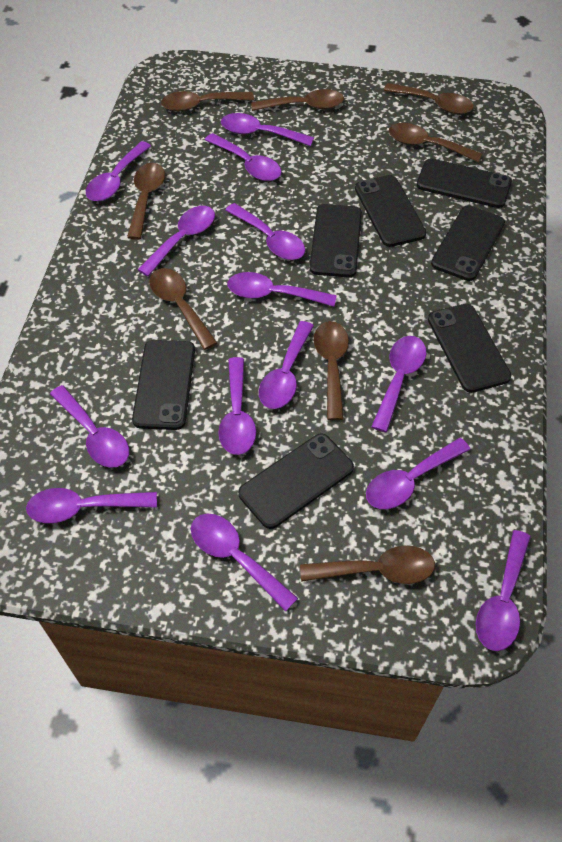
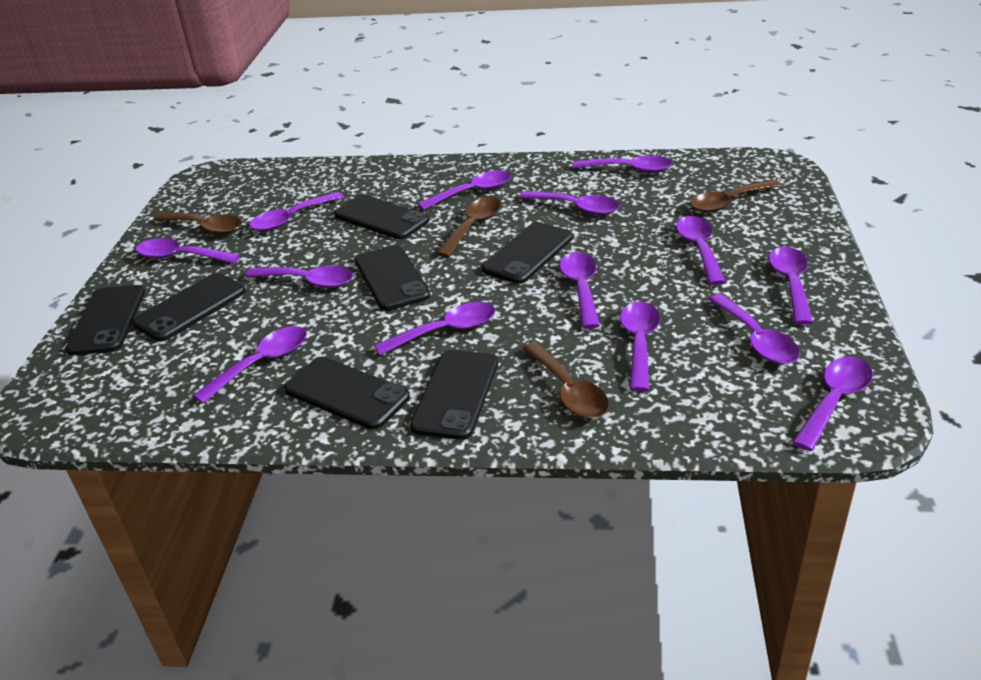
brown spoon: 8 -> 4

